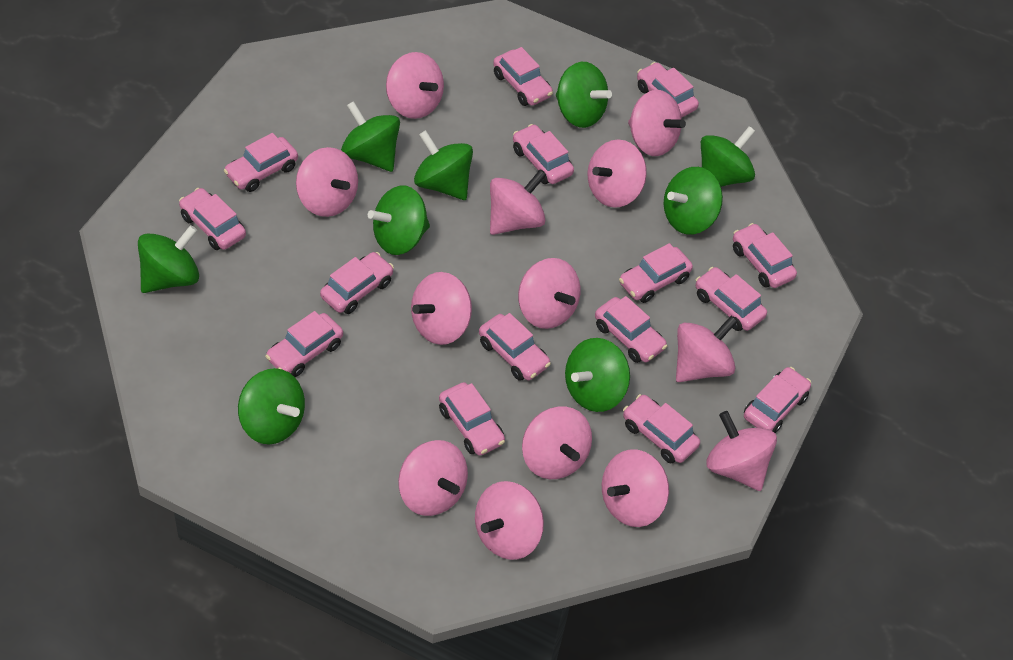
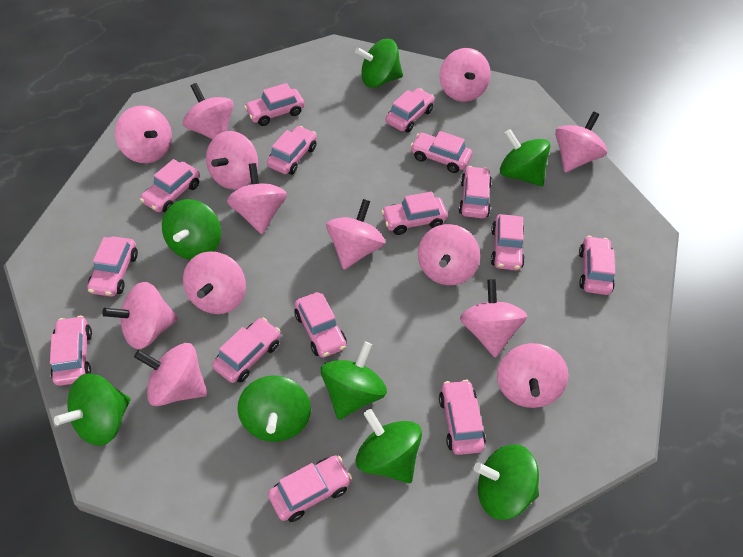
green spinning top: 9 -> 8

